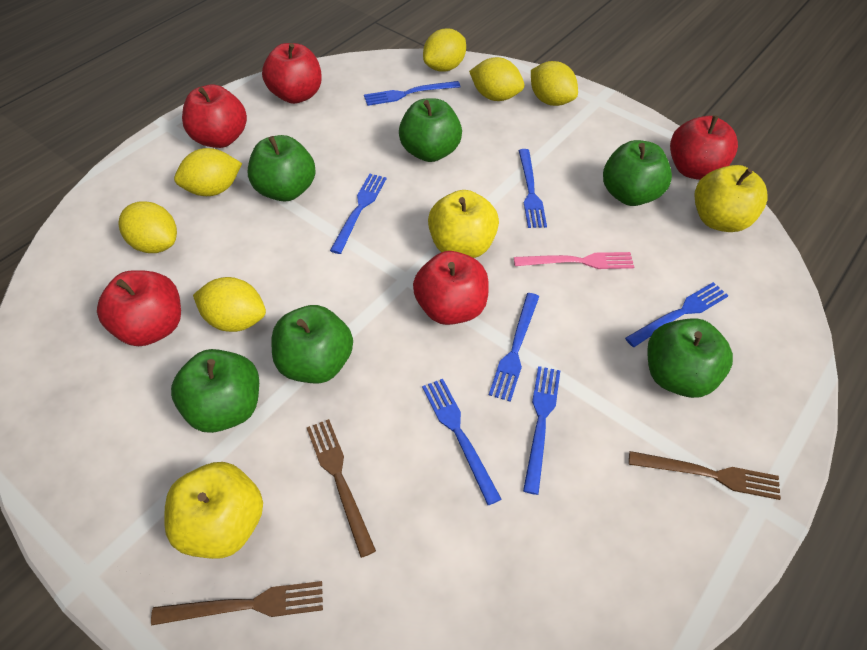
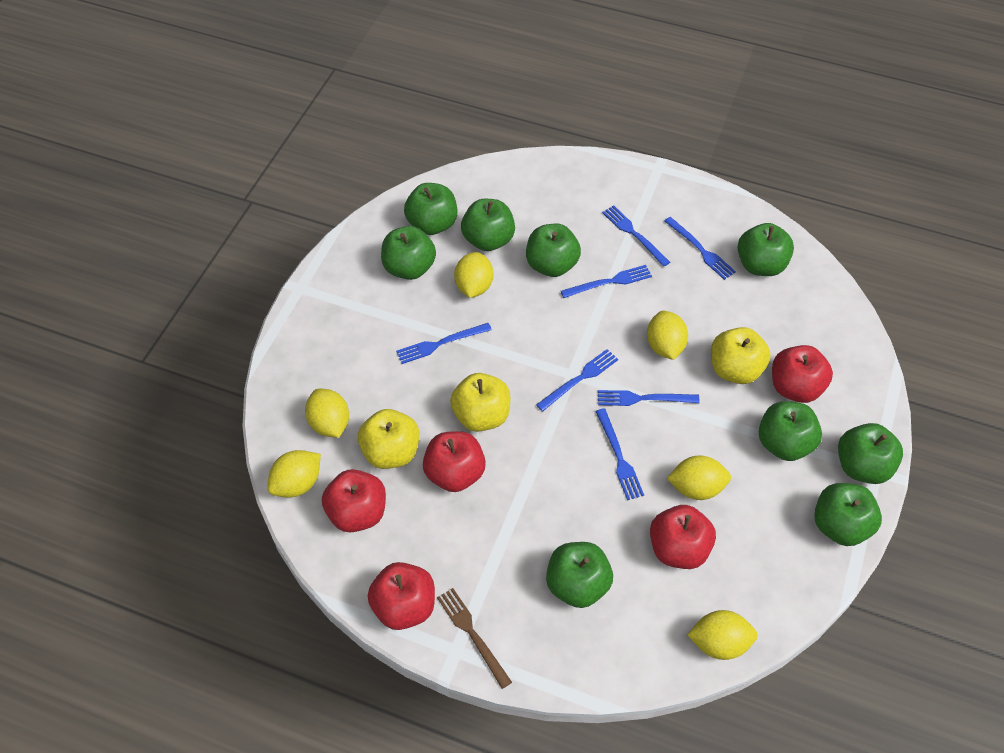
brown fork: 3 -> 1
green apple: 6 -> 9
pink fork: 1 -> 0

